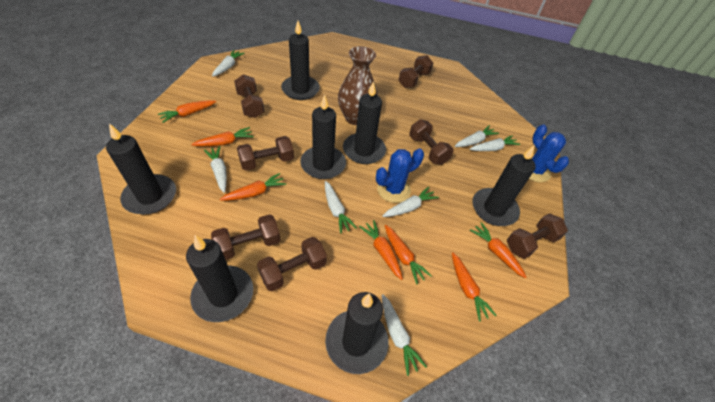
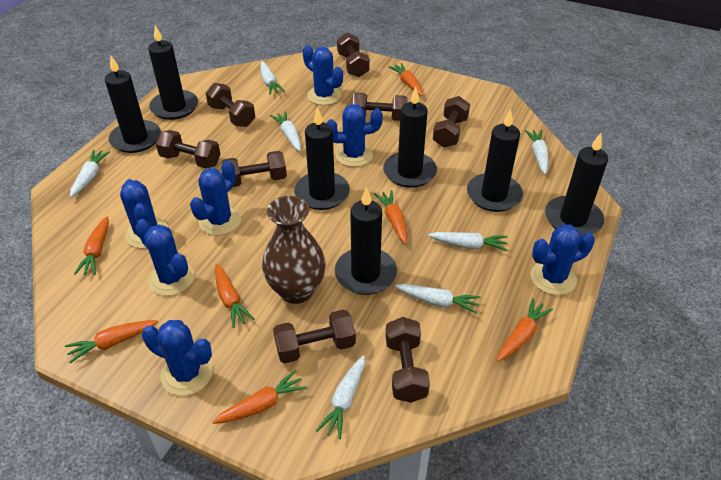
blue cactus: 2 -> 7
brown dumbbell: 7 -> 8

